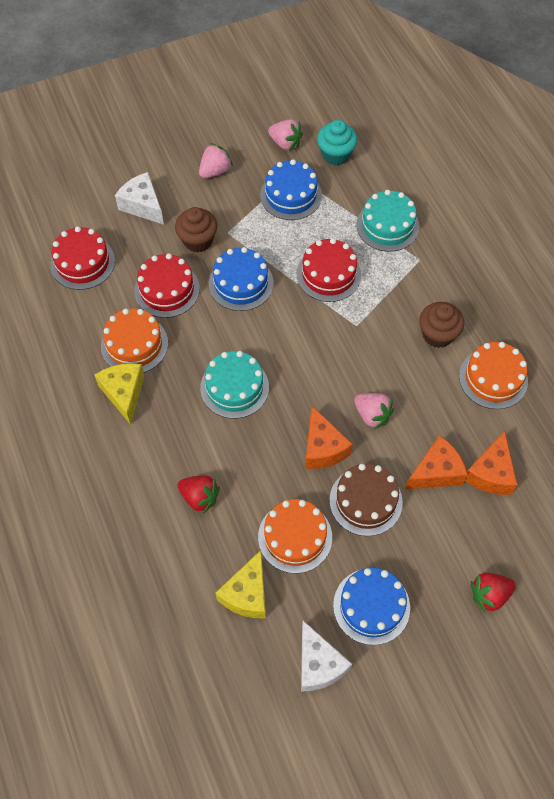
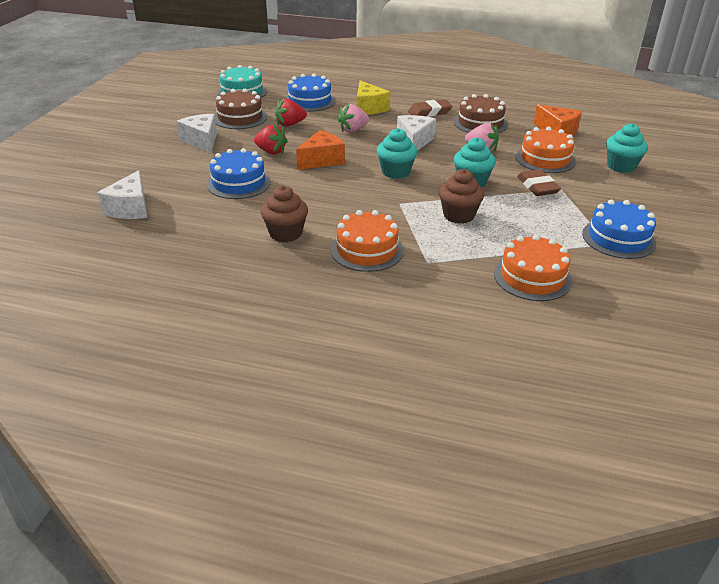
brown cake: 1 -> 2
brown eraser: 0 -> 2
orange cheese: 3 -> 2
pink strawberry: 3 -> 2
red cake: 3 -> 0
turquoise cake: 2 -> 1
turquoise cupcake: 1 -> 3
white cheese: 2 -> 3
yellow cheese: 2 -> 1

